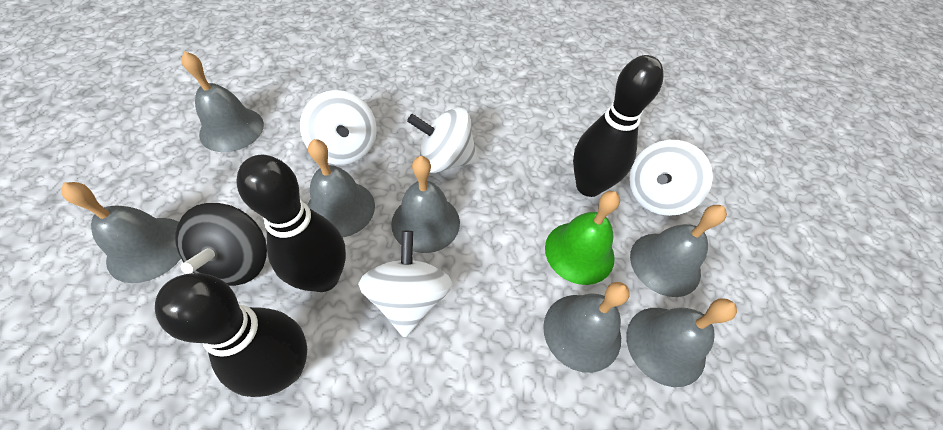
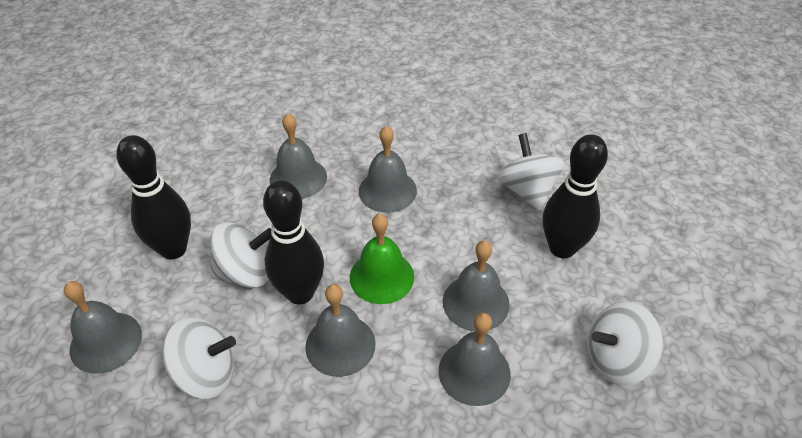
black spinning top: 1 -> 0
grey bell: 7 -> 6

